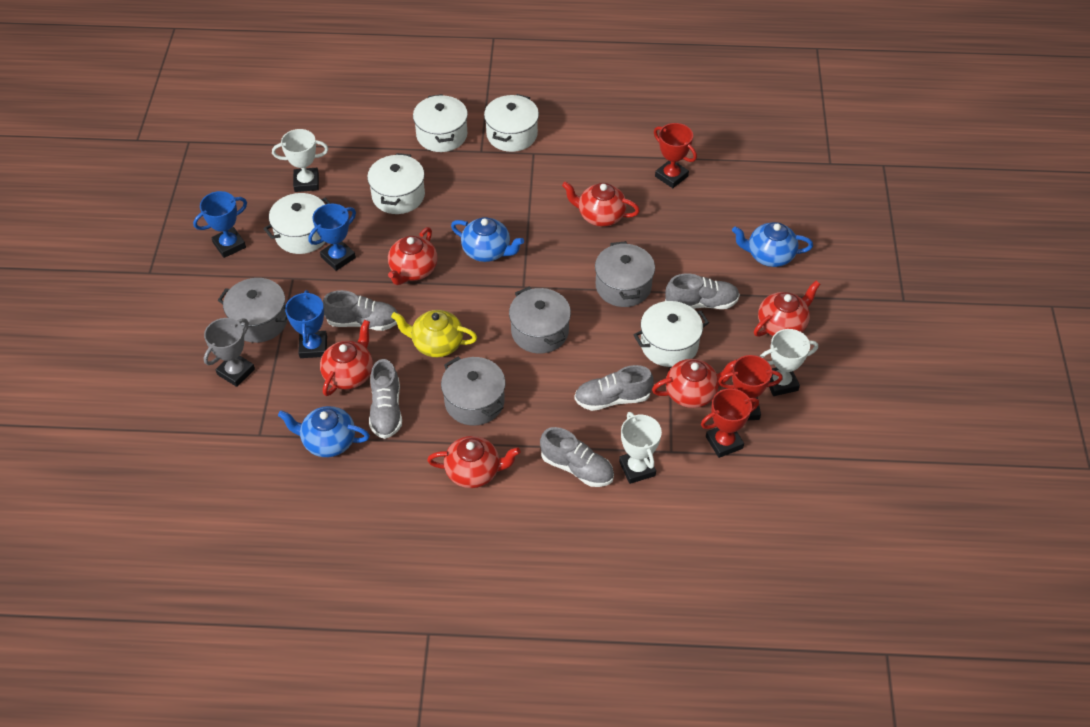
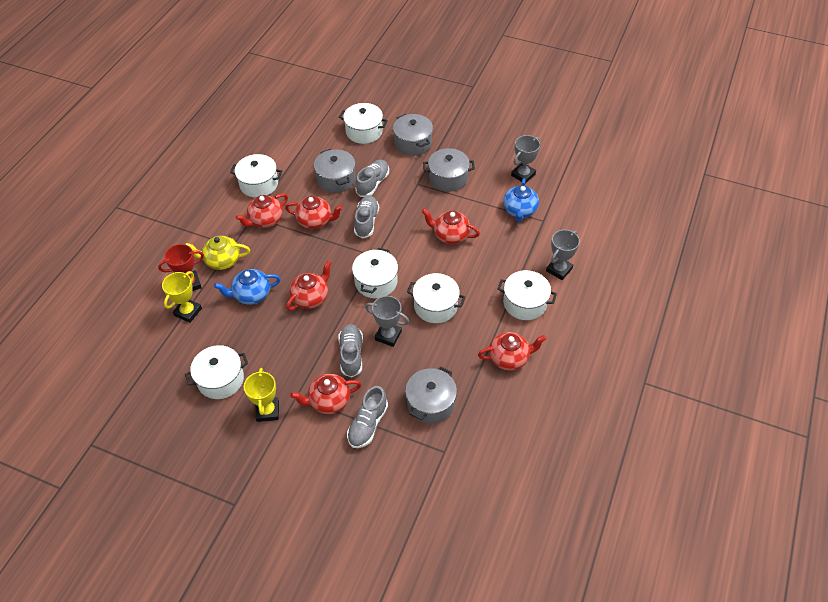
blue teapot: 3 -> 2
blue trophy: 3 -> 0
grey shoe: 5 -> 4
grey trophy: 1 -> 3
red trophy: 3 -> 1
white pot: 5 -> 6
white trophy: 3 -> 0
yellow trophy: 0 -> 2

